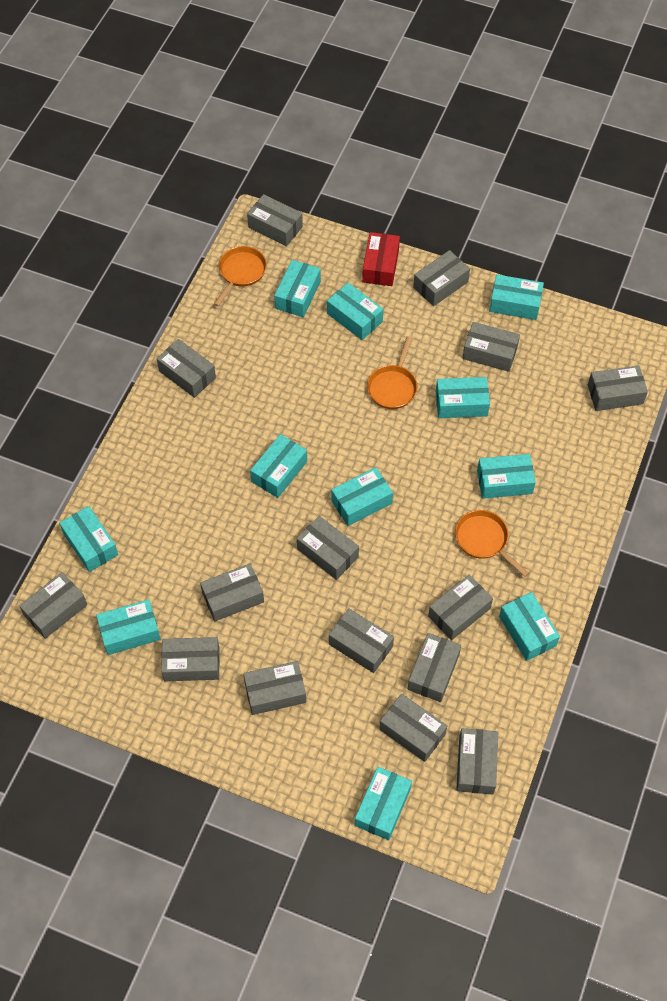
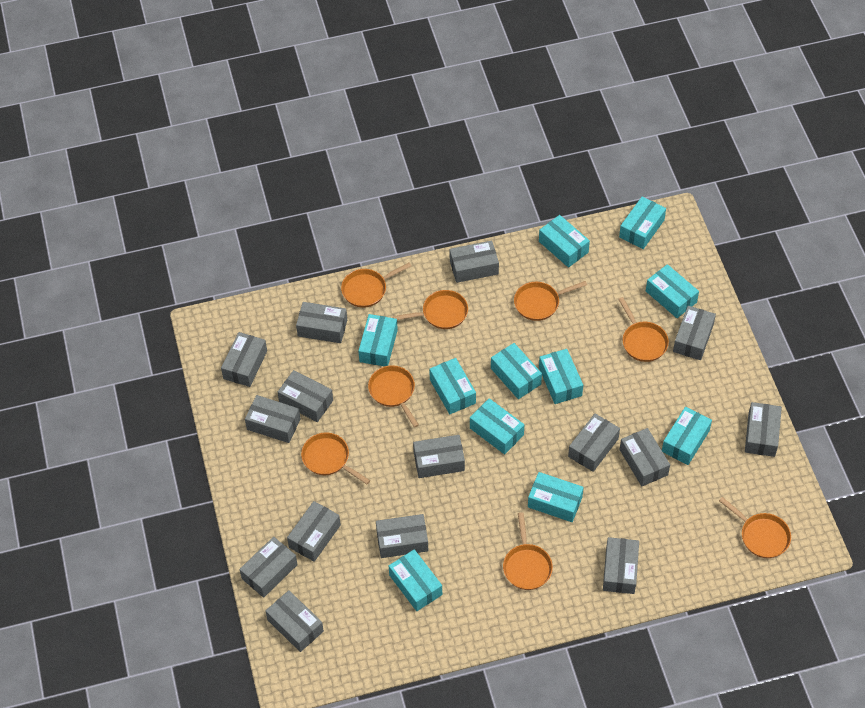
orange pan: 3 -> 8
red box: 1 -> 0

